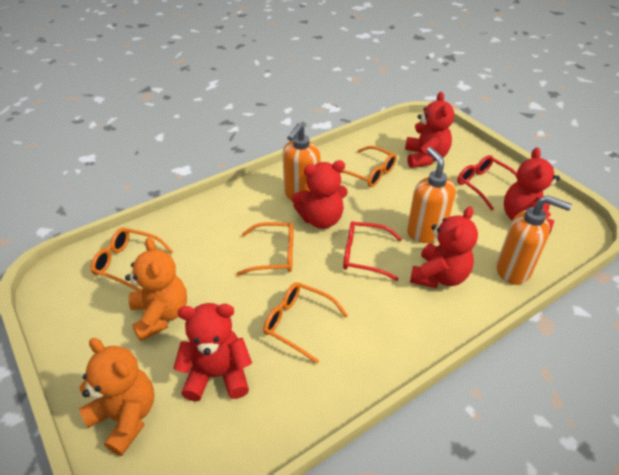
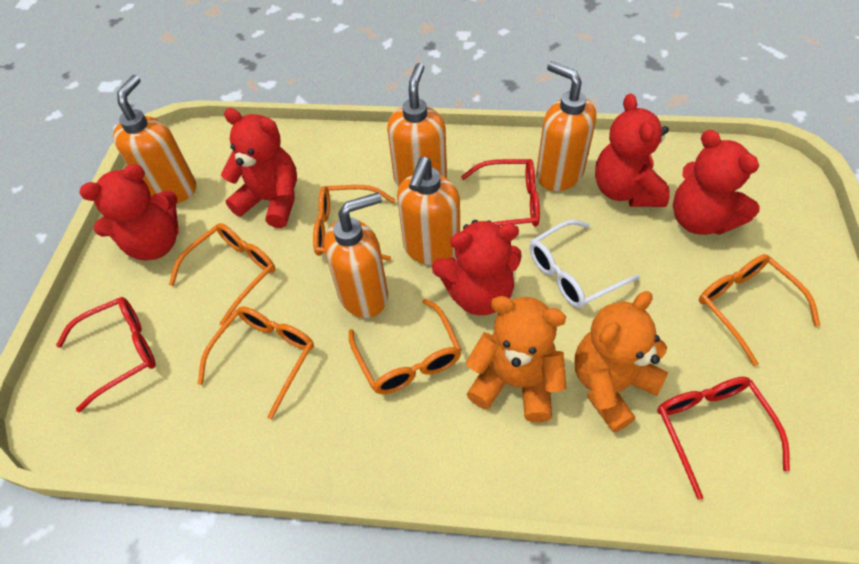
orange glasses: 4 -> 5
orange soap dispenser: 3 -> 5
red glasses: 2 -> 3
white glasses: 0 -> 1

